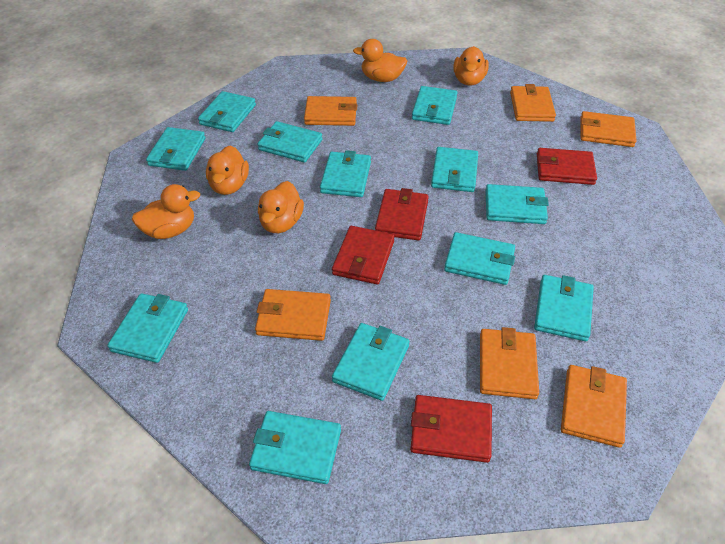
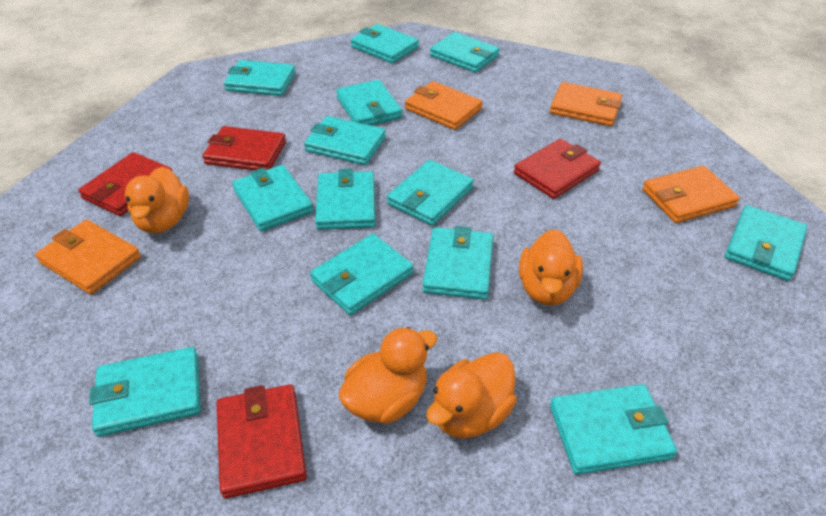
orange duck: 5 -> 4
orange wallet: 6 -> 4
turquoise wallet: 12 -> 13

